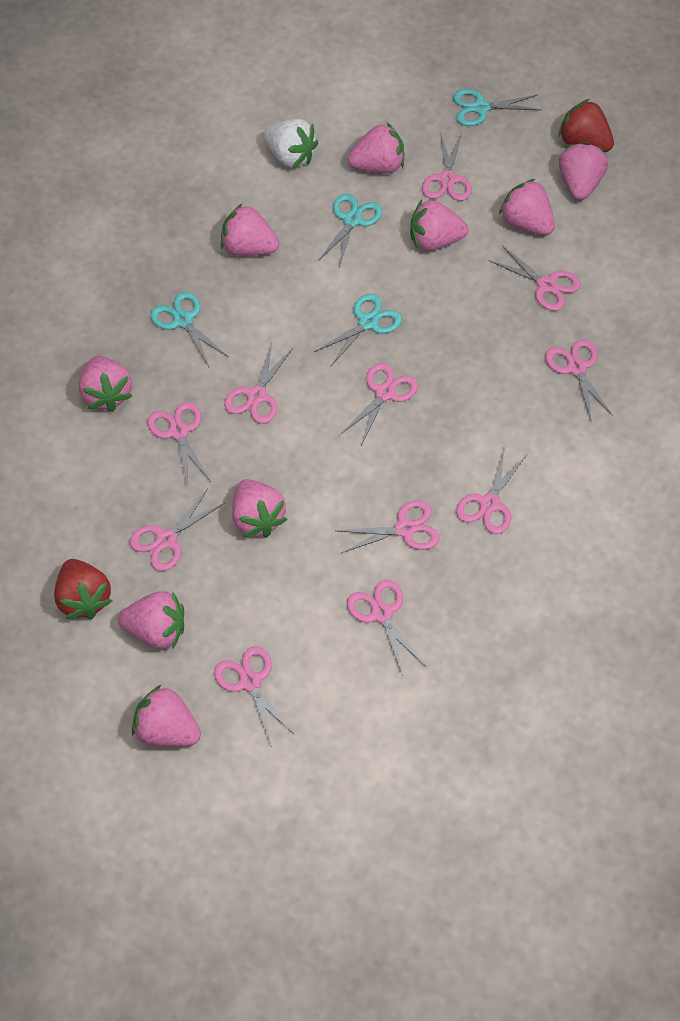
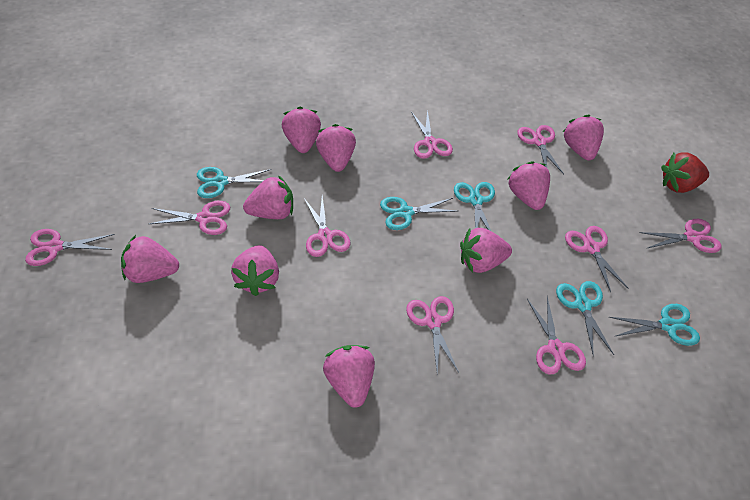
pink scissors: 11 -> 9
red strawberry: 2 -> 1
turquoise scissors: 4 -> 5
white strawberry: 1 -> 0

